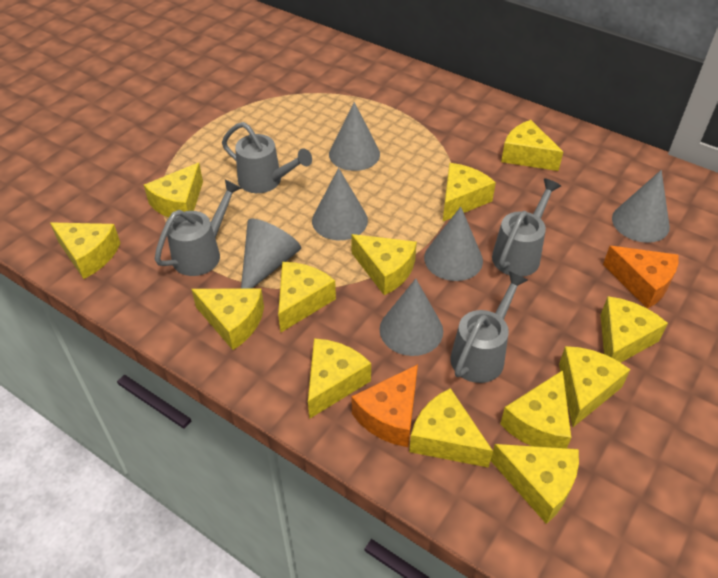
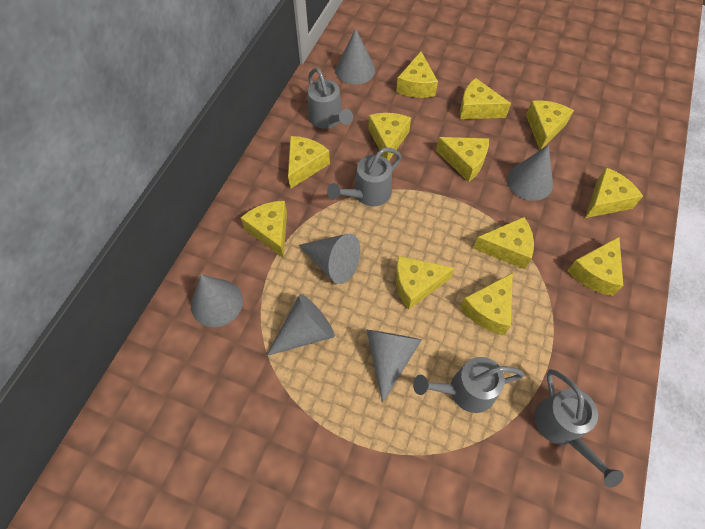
orange cheese: 2 -> 0
yellow cheese: 13 -> 12

